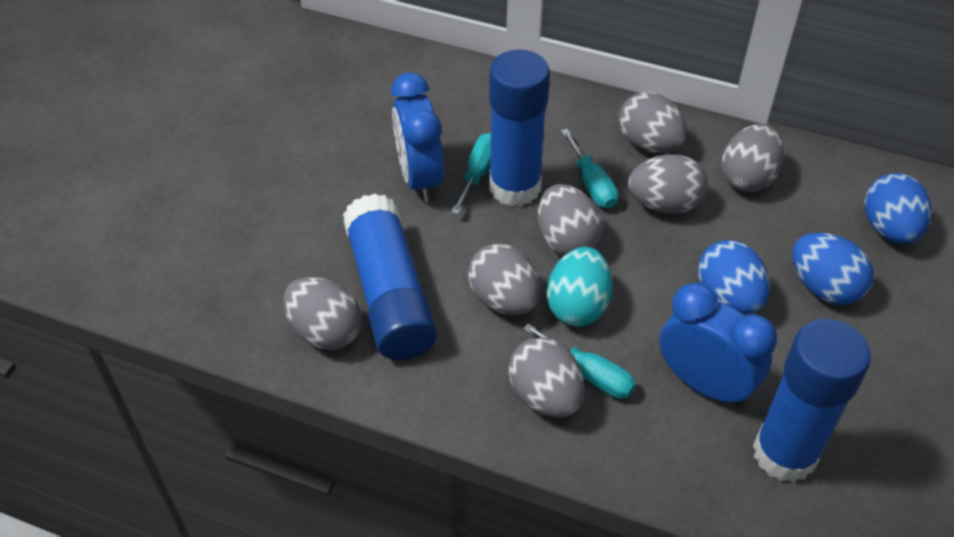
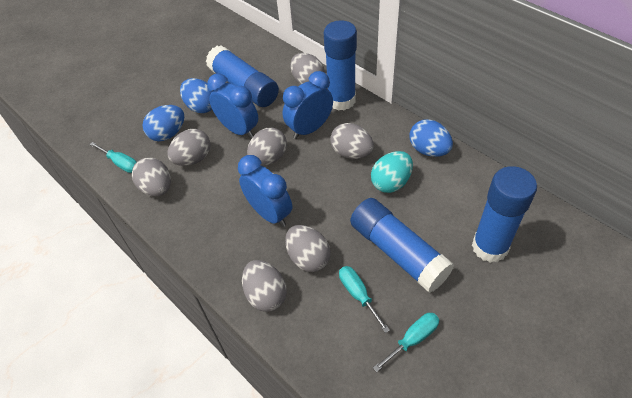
blue clock: 2 -> 3
blue glue stick: 3 -> 4

